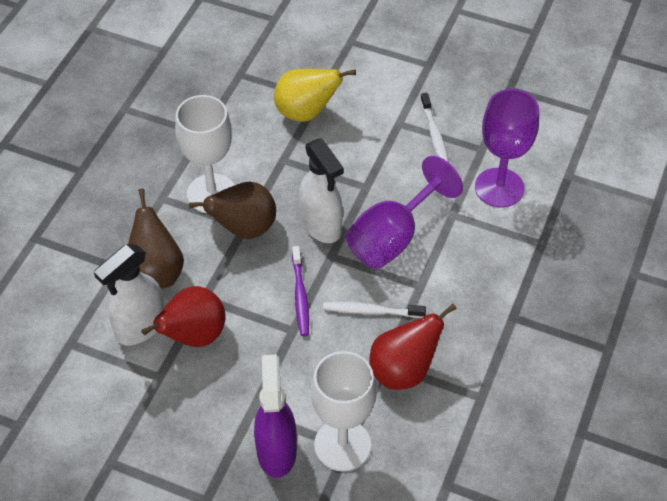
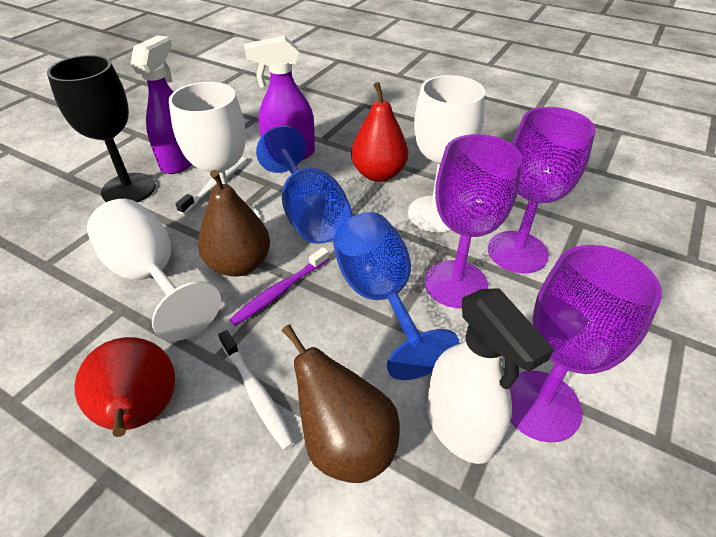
black goblet: 0 -> 1
blue goblet: 0 -> 2
purple goblet: 2 -> 3
purple spray bottle: 1 -> 2
white goblet: 2 -> 3
white spray bottle: 2 -> 1
yellow pear: 1 -> 0

